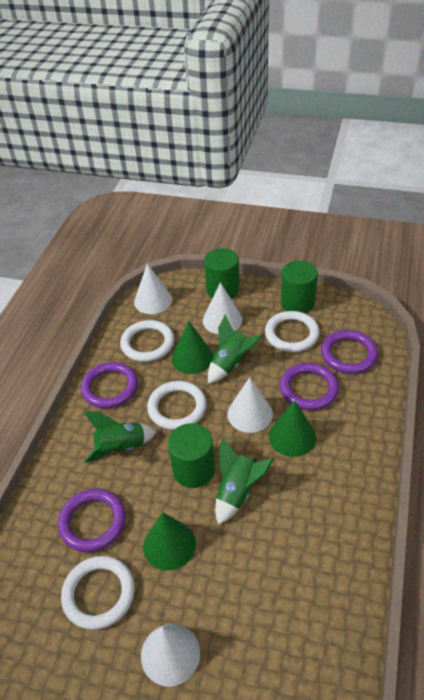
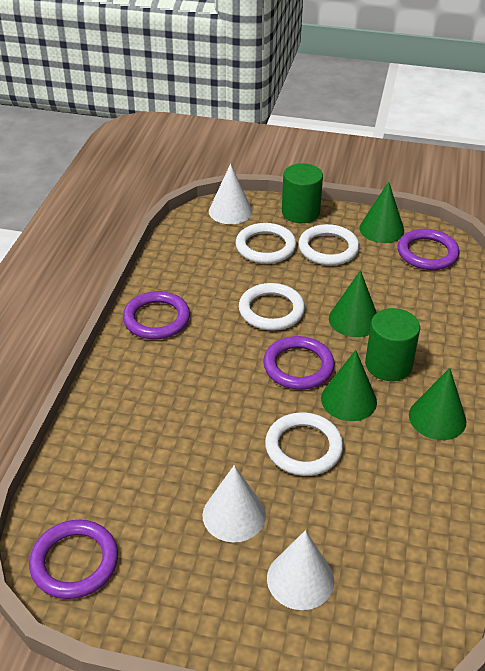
green cone: 3 -> 4
green cylinder: 3 -> 2
green rocket: 3 -> 0
white cone: 4 -> 3

